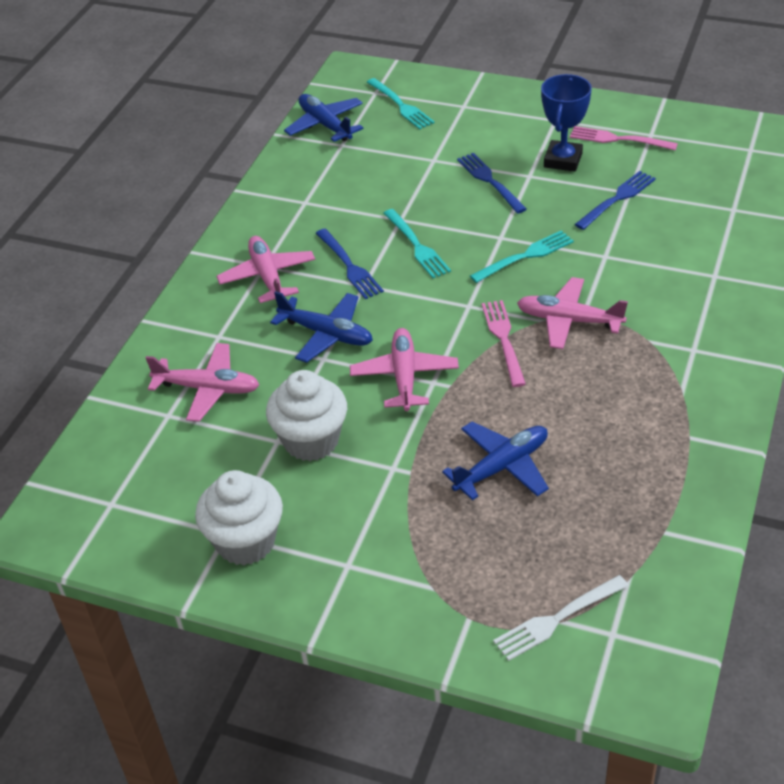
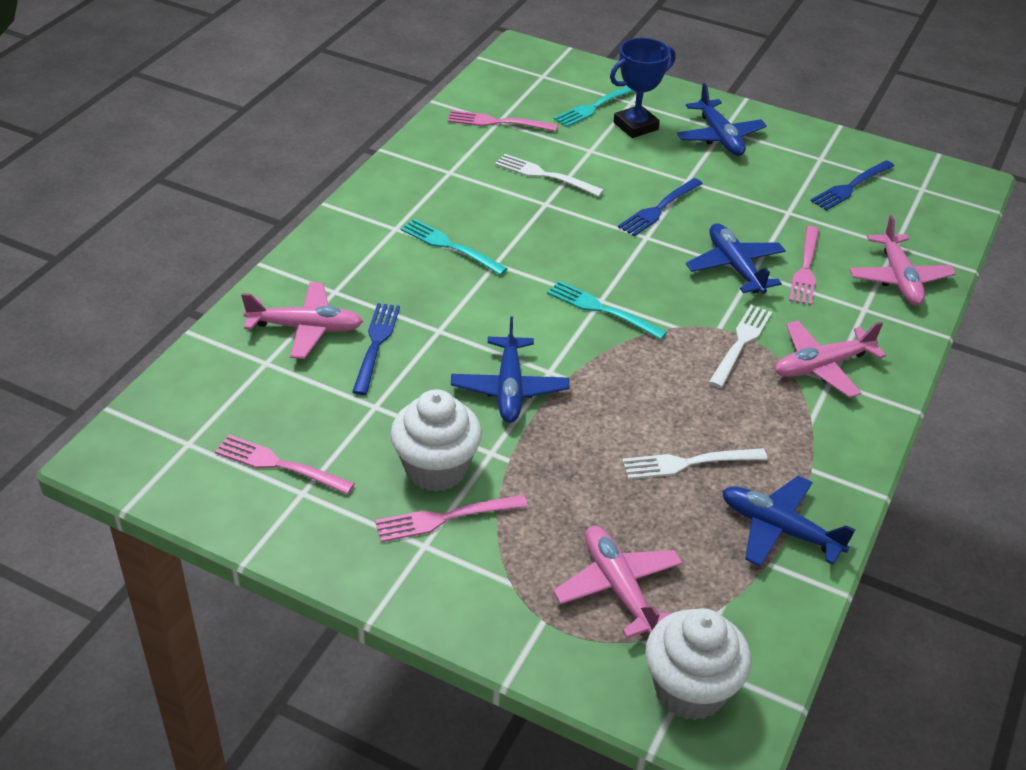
blue plane: 3 -> 4
pink fork: 2 -> 4
white fork: 1 -> 3

